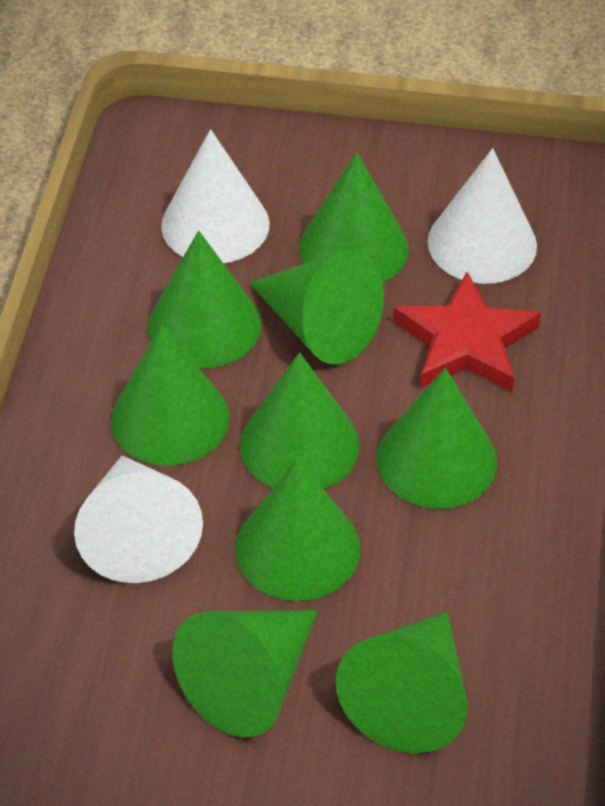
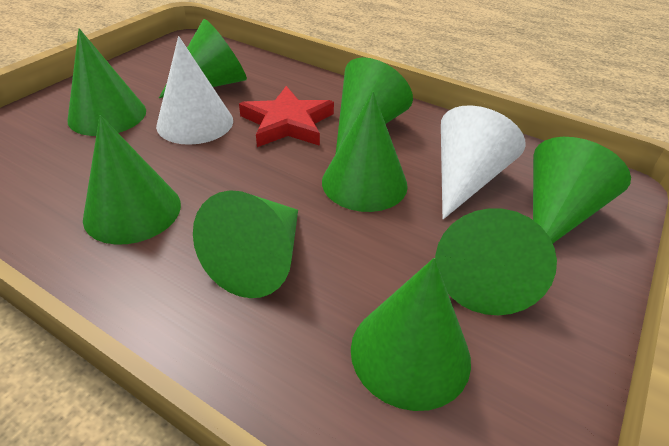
white cone: 3 -> 2

